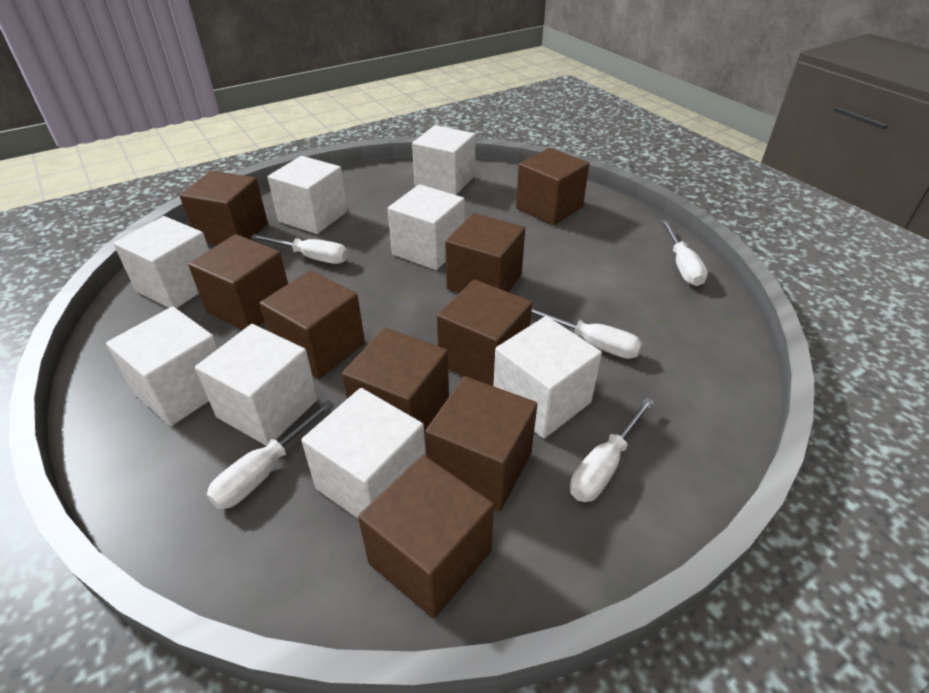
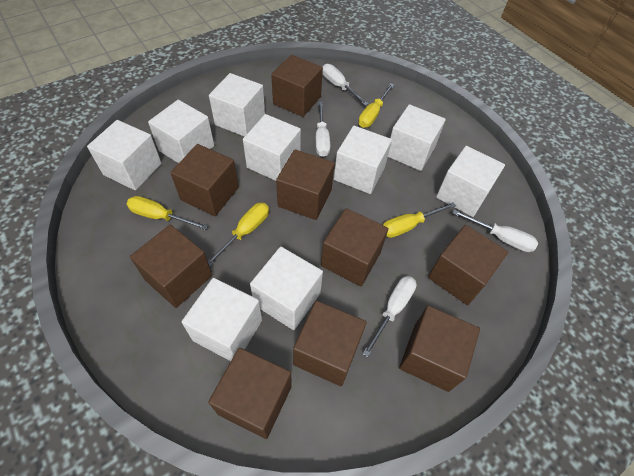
white cube: 8 -> 9
white screwdriver: 5 -> 4
yellow screwdriver: 0 -> 4

